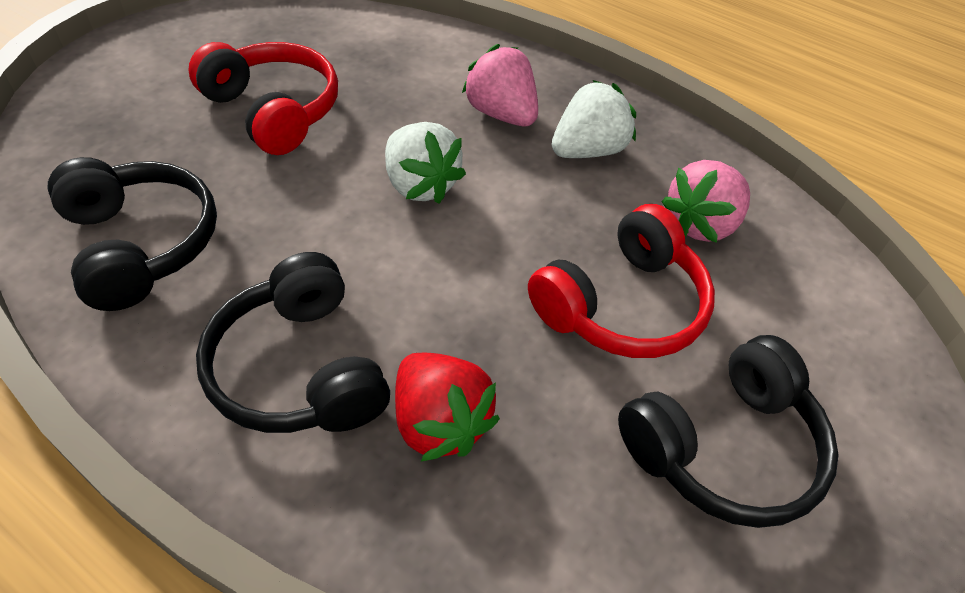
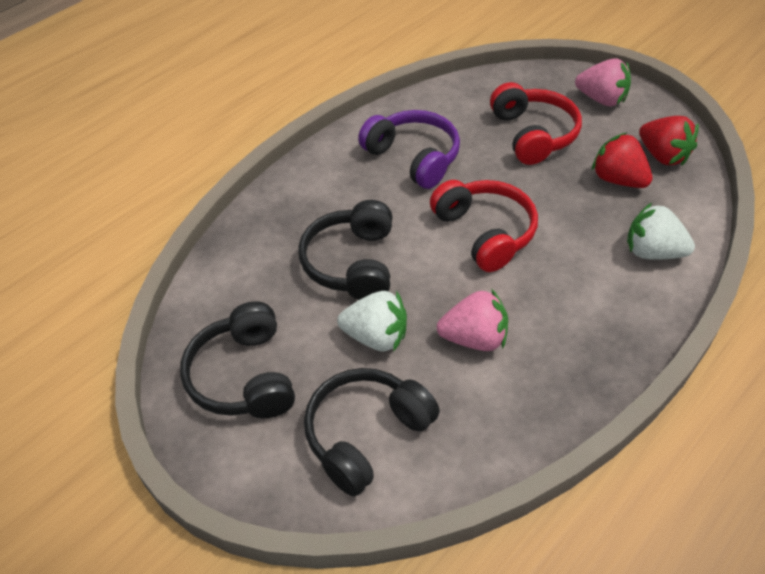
purple headphones: 0 -> 1
red strawberry: 1 -> 2

